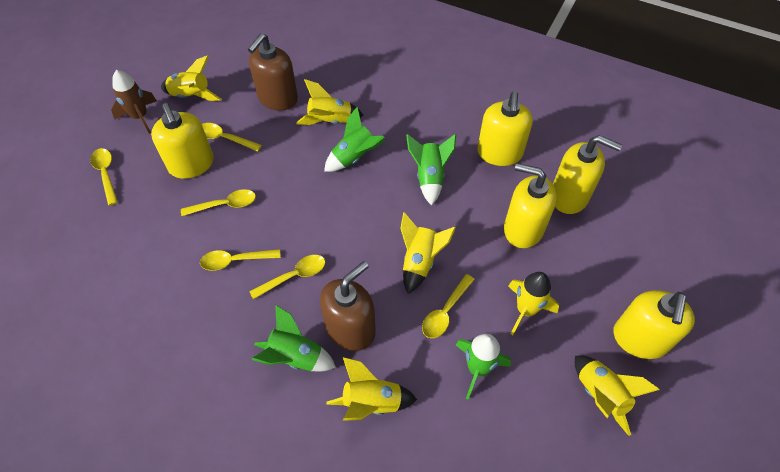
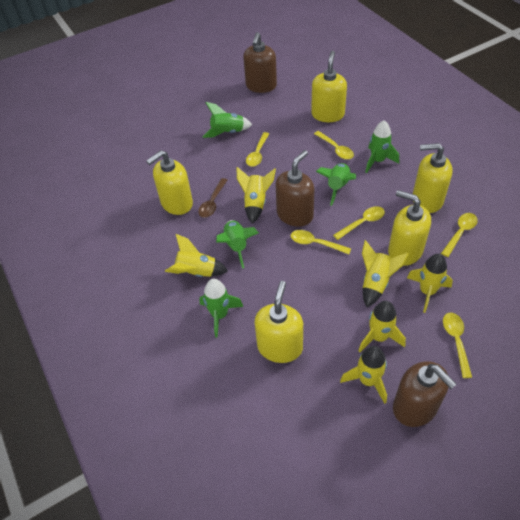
brown rocket: 1 -> 0
brown soap dispenser: 2 -> 3
brown spoon: 0 -> 1
green rocket: 4 -> 5

